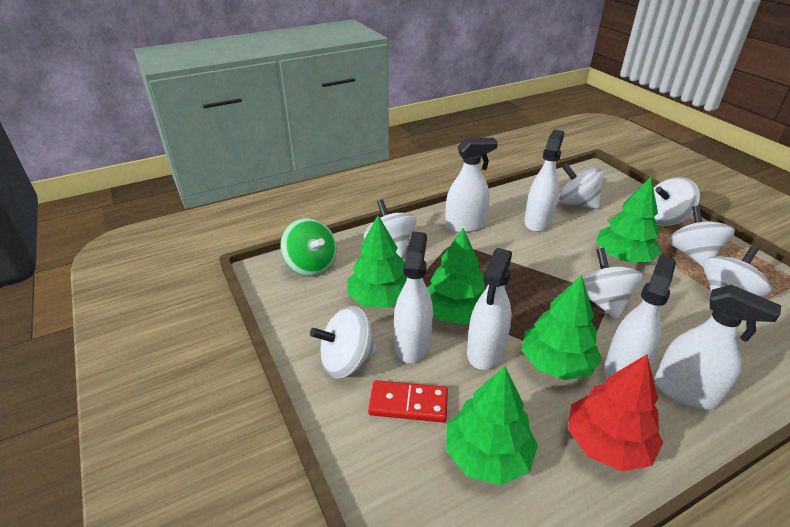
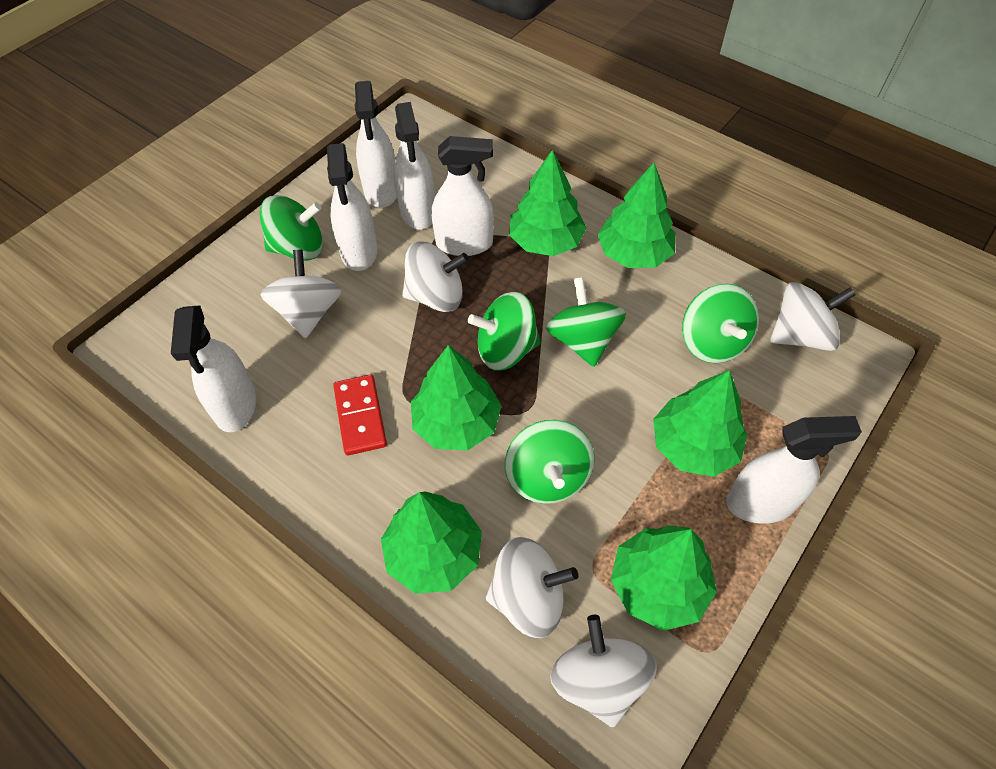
green spinning top: 1 -> 5
green tree: 5 -> 6
red tree: 1 -> 0
white spinning top: 7 -> 5

